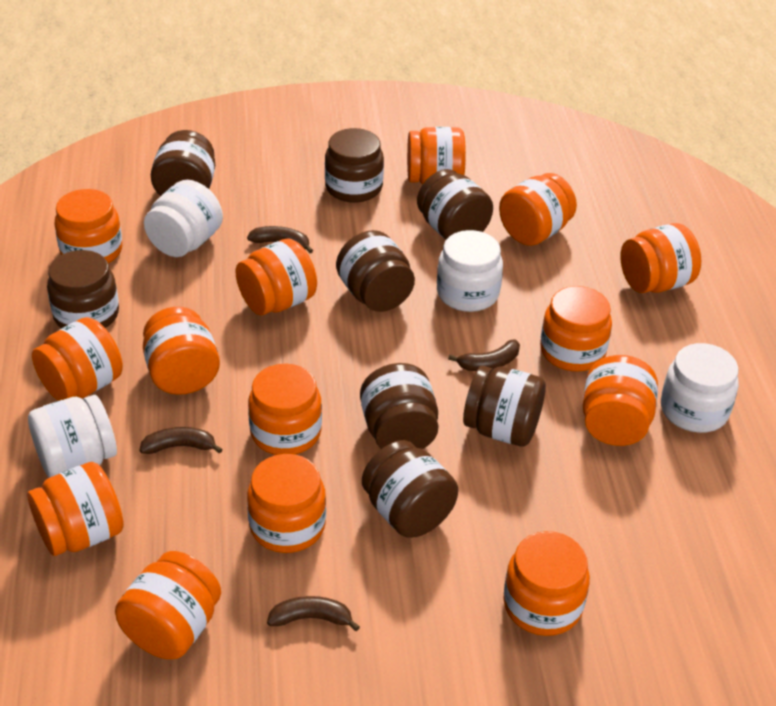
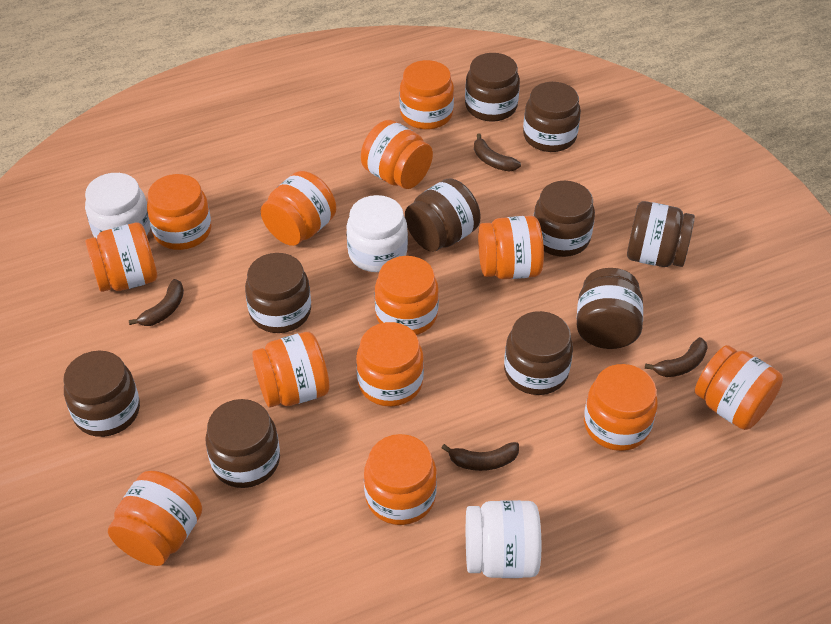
brown jar: 8 -> 10
orange jar: 14 -> 13
white jar: 4 -> 3

